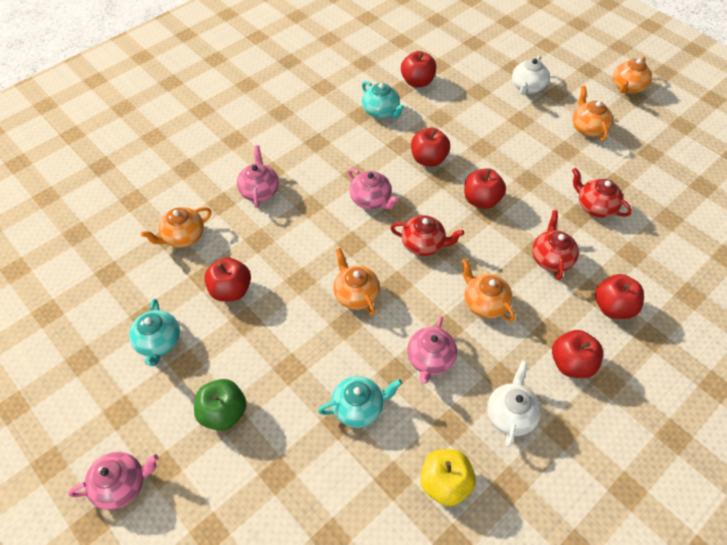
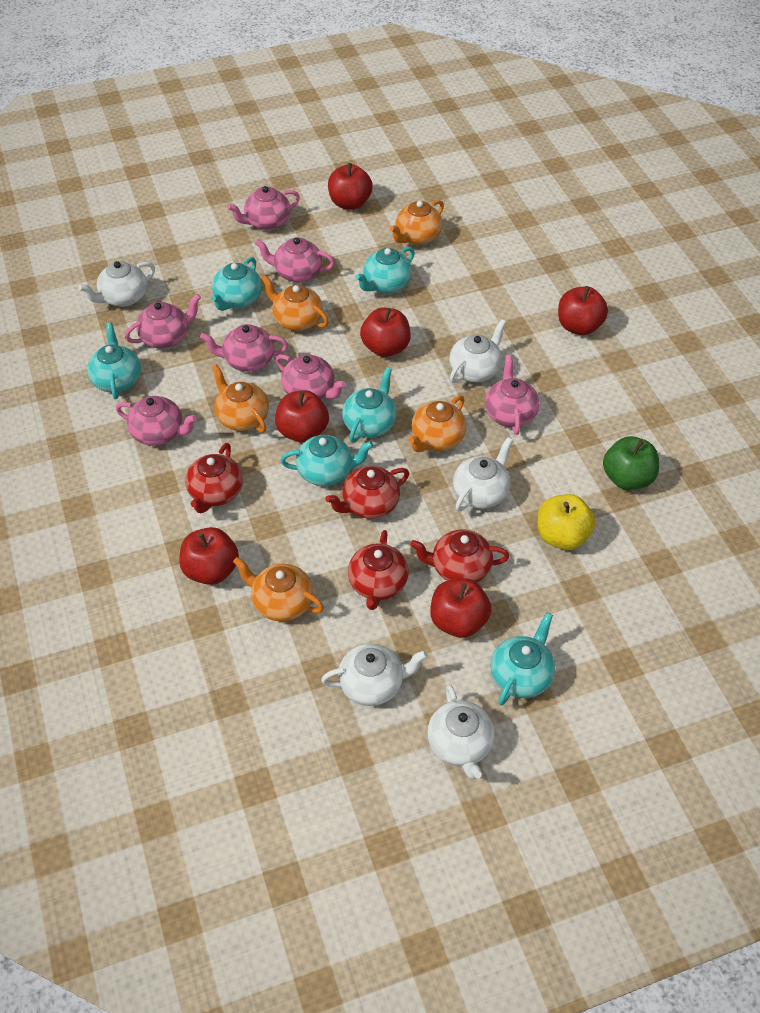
pink teapot: 4 -> 7
red teapot: 3 -> 4
turquoise teapot: 3 -> 6
white teapot: 2 -> 5

